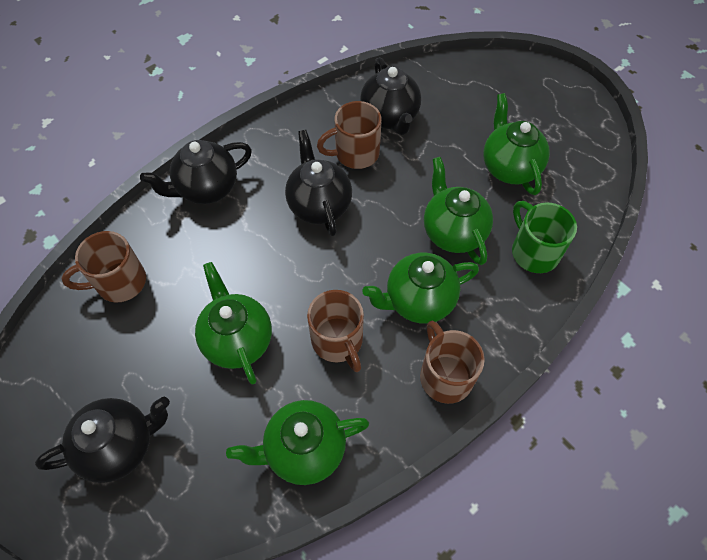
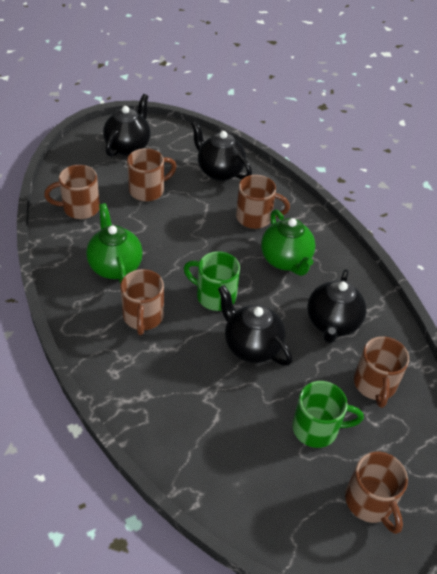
brown mug: 4 -> 6
green mug: 1 -> 2
green teapot: 5 -> 2

